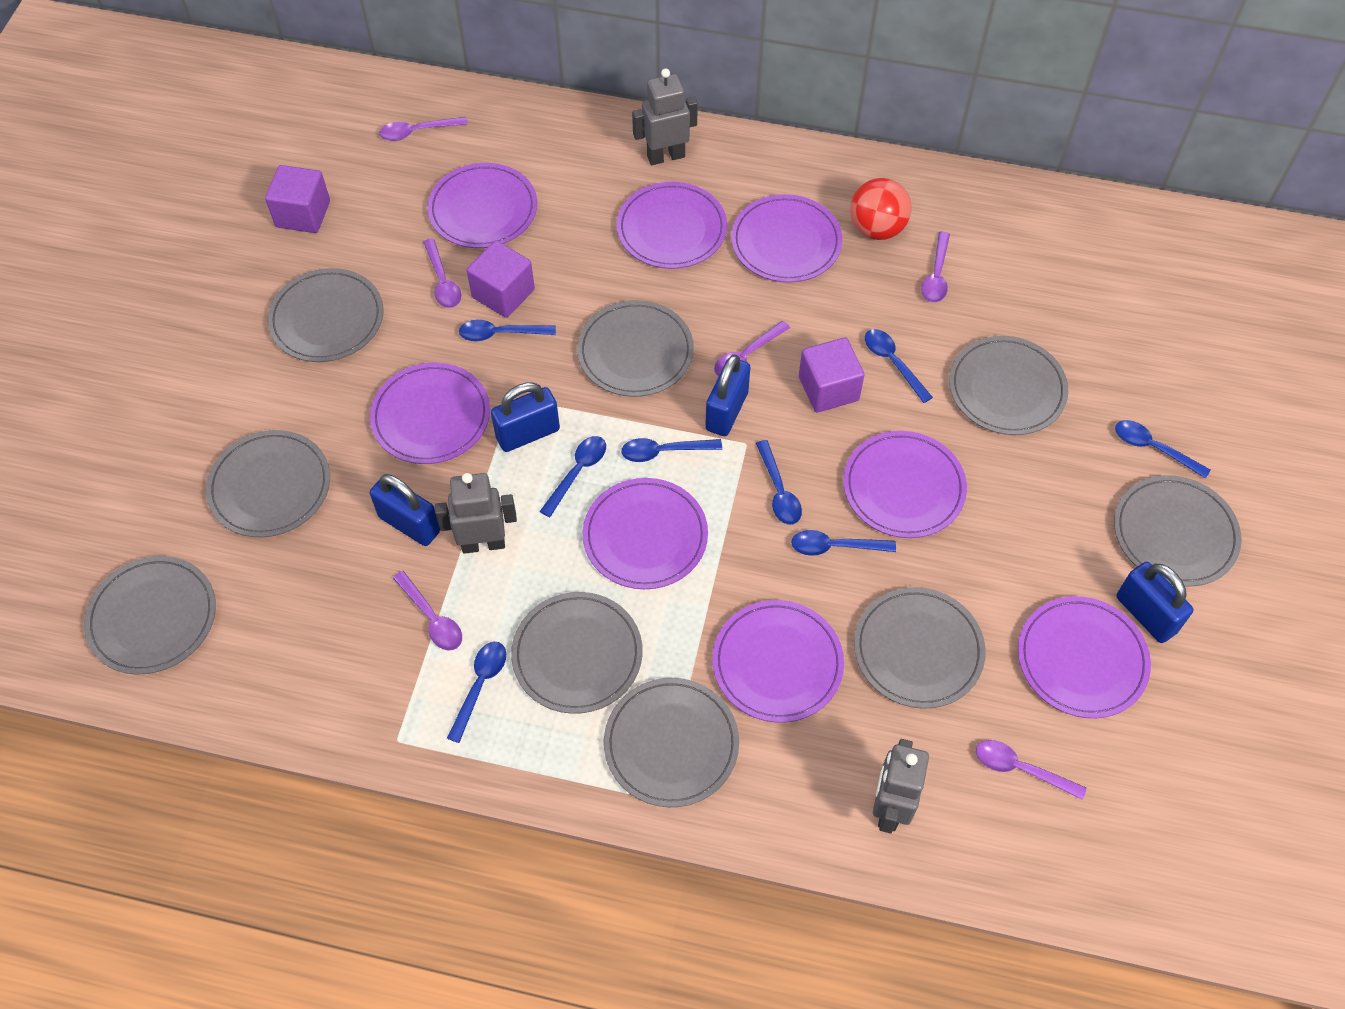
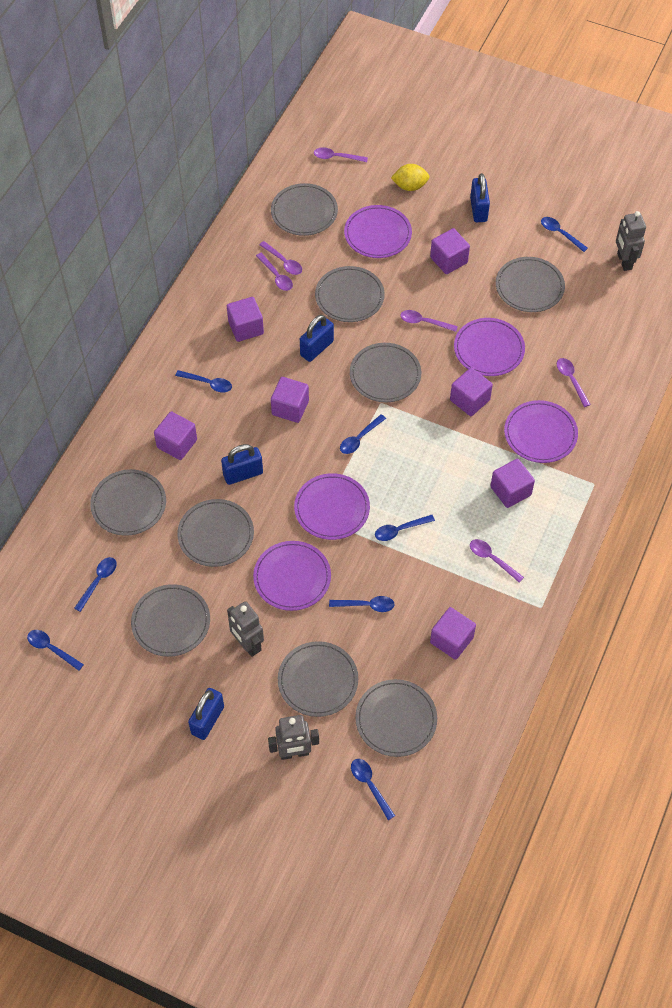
purple cube: 3 -> 7
purple plate: 8 -> 5
red ball: 1 -> 0
yellow lemon: 0 -> 1

